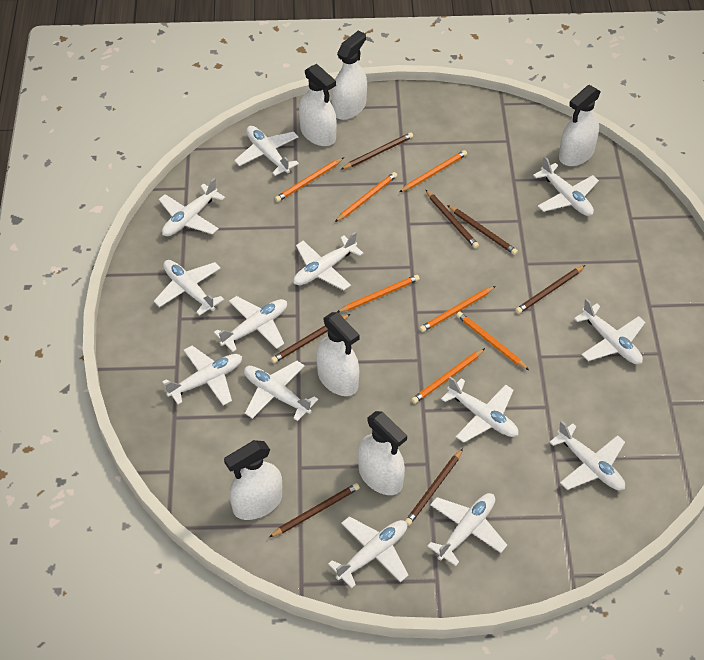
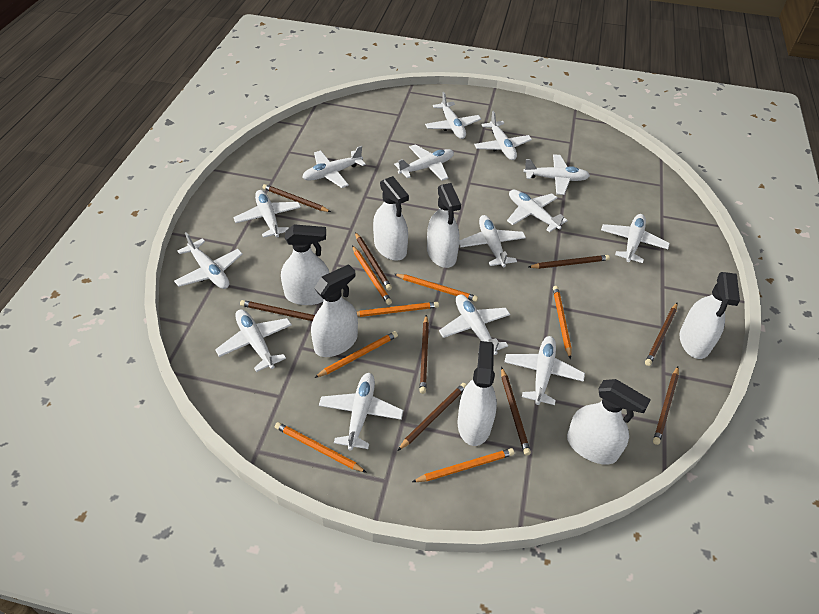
brown pencil: 7 -> 9
white plane: 13 -> 14
white spray bottle: 6 -> 7

